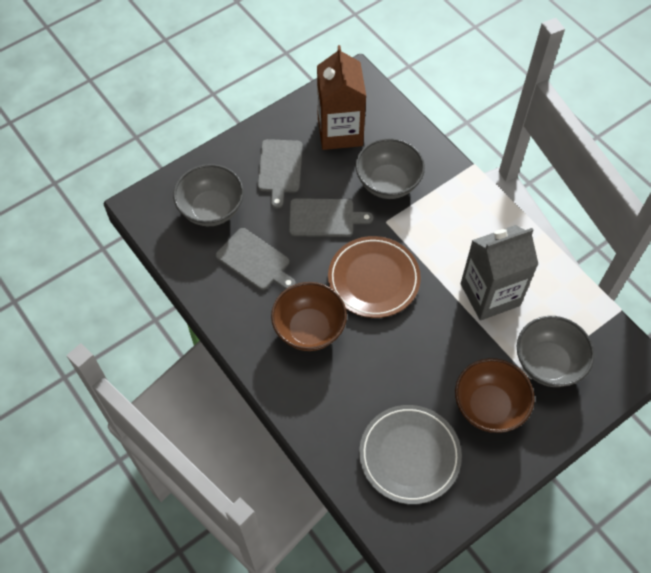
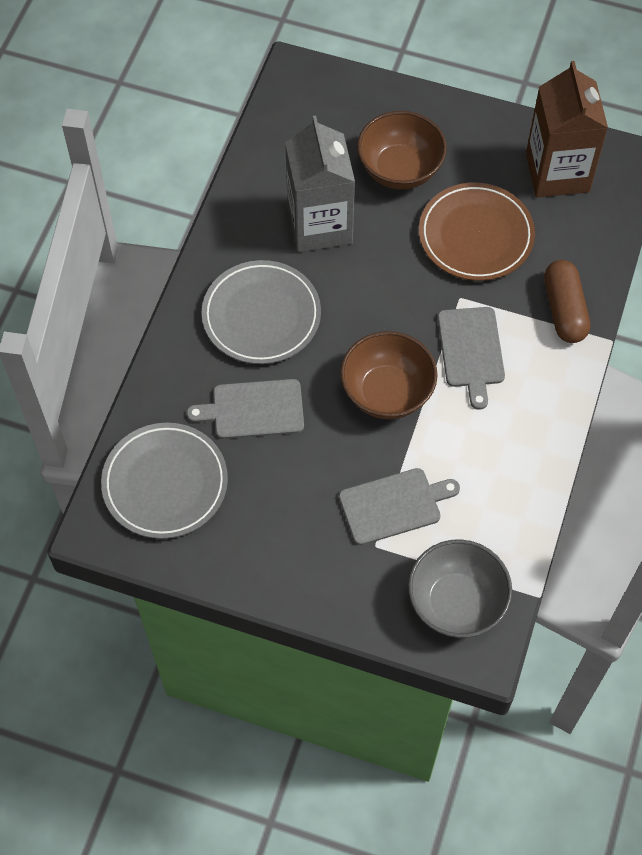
brown capsule: 0 -> 1
grey bowl: 3 -> 1
grey plate: 1 -> 2

